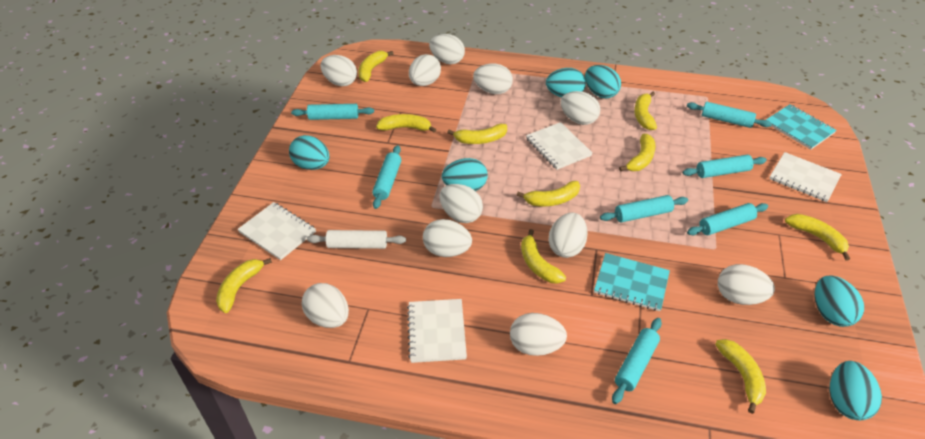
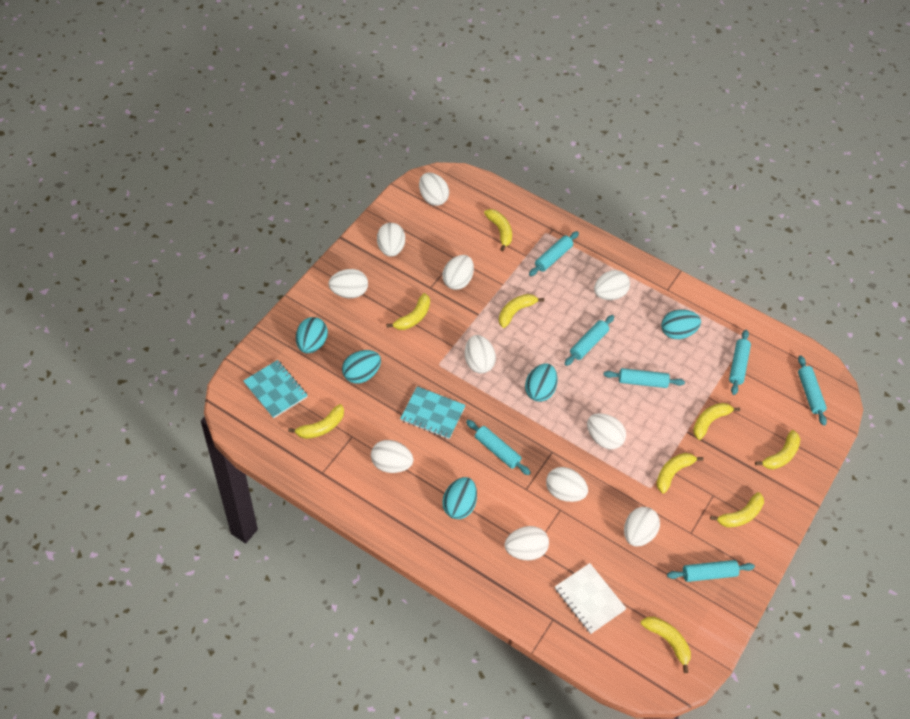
turquoise egg: 6 -> 5
white notebook: 4 -> 1
white rolling pin: 1 -> 0
yellow banana: 10 -> 9

